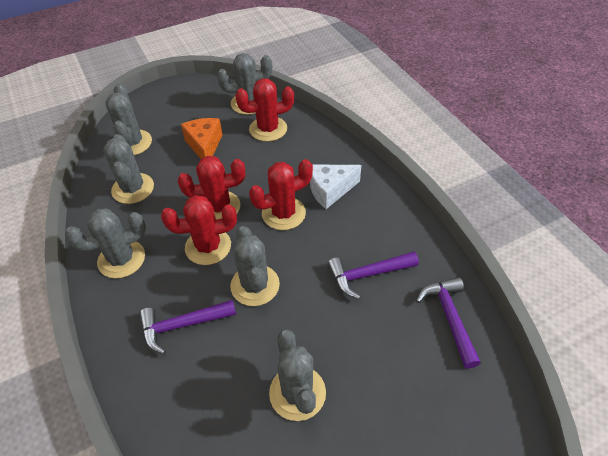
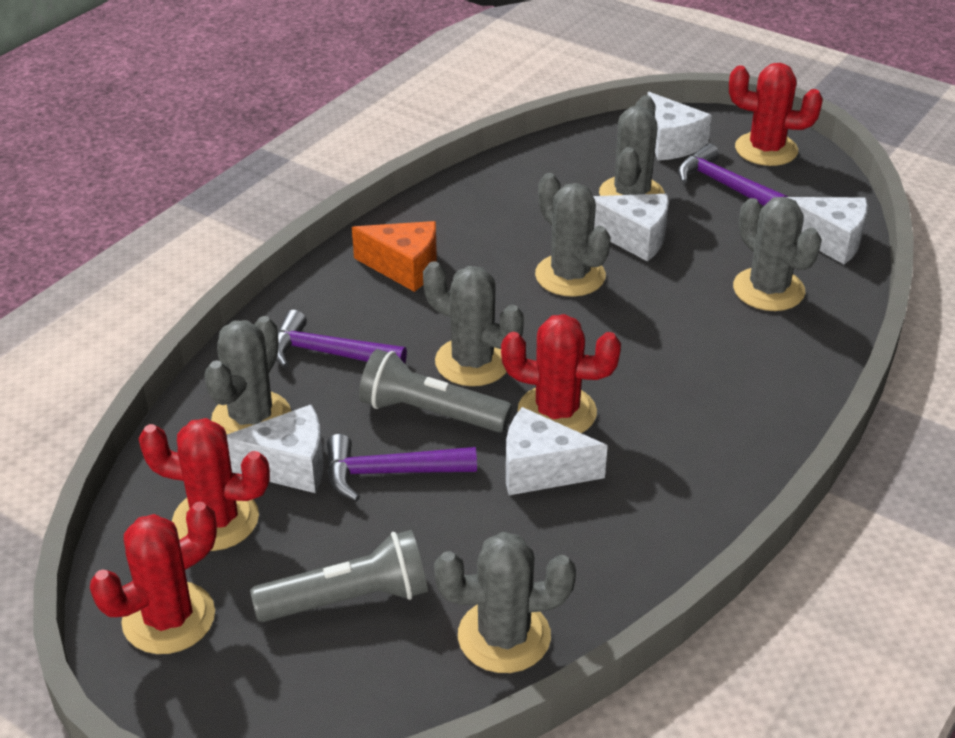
grey flashlight: 0 -> 2
white cheese: 1 -> 5

